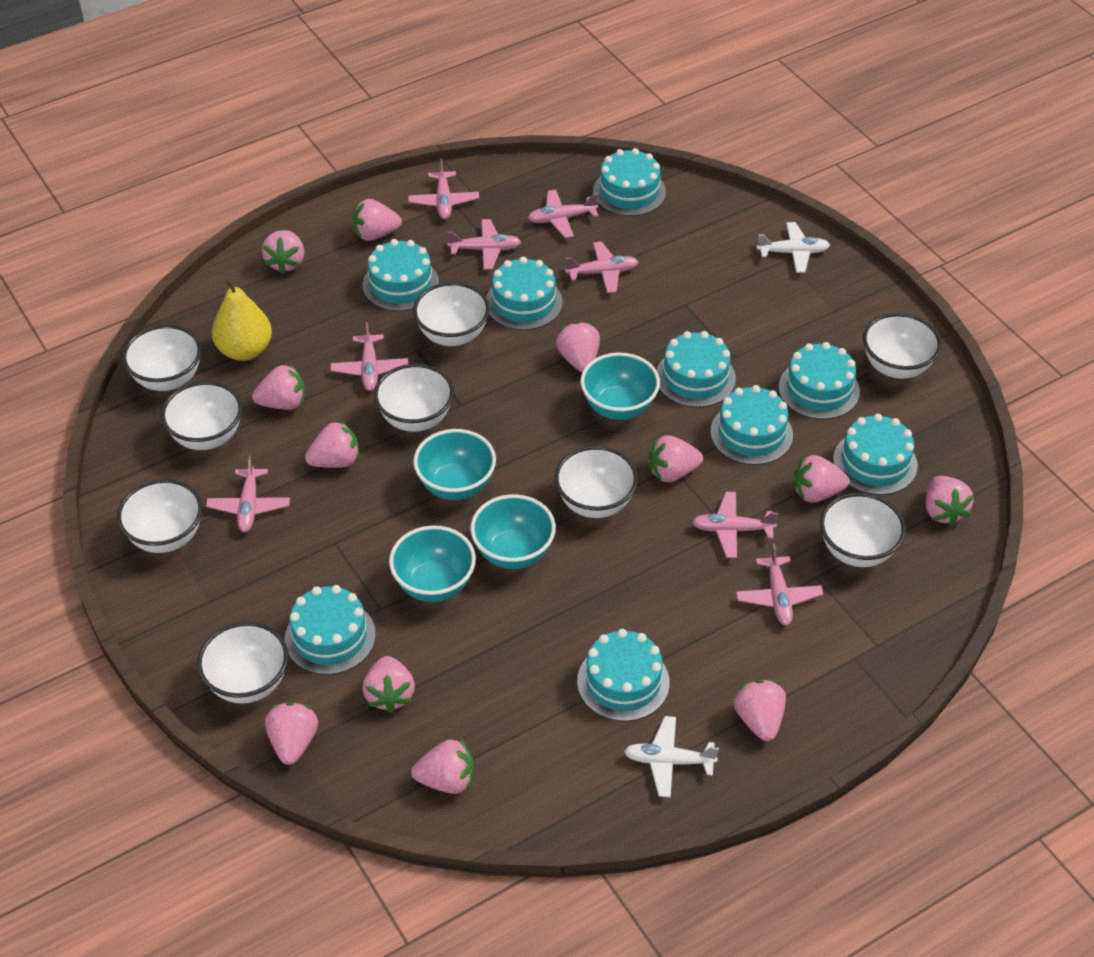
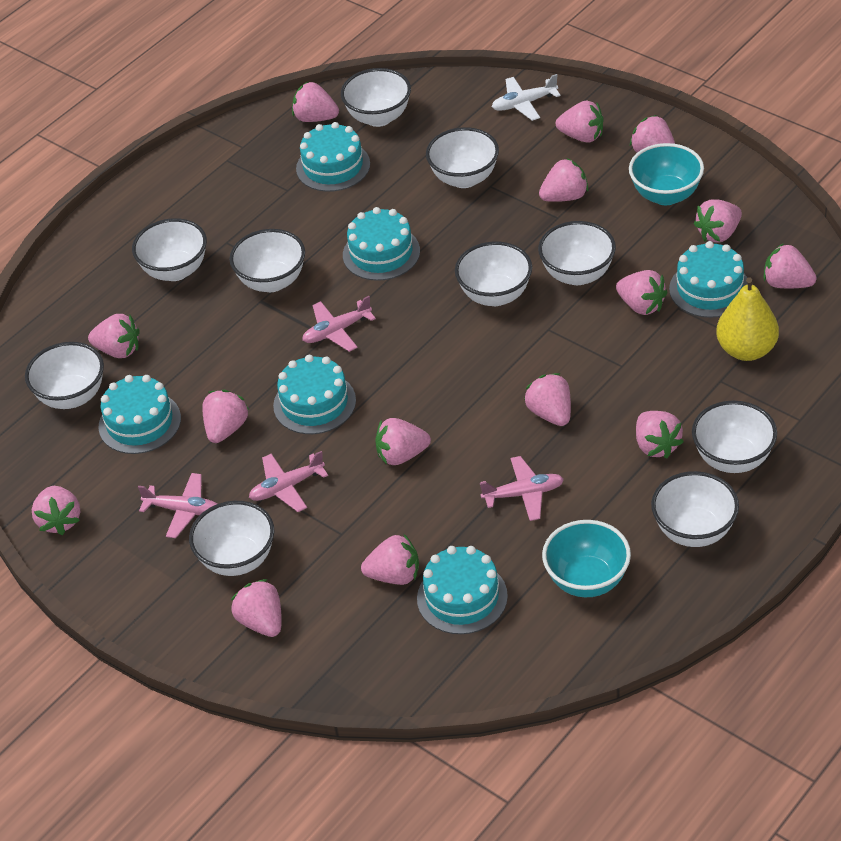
pink plane: 8 -> 4
pink strawberry: 12 -> 15
turquoise bowl: 4 -> 2
turquoise cake: 9 -> 6
white bowl: 9 -> 10
white plane: 2 -> 1

